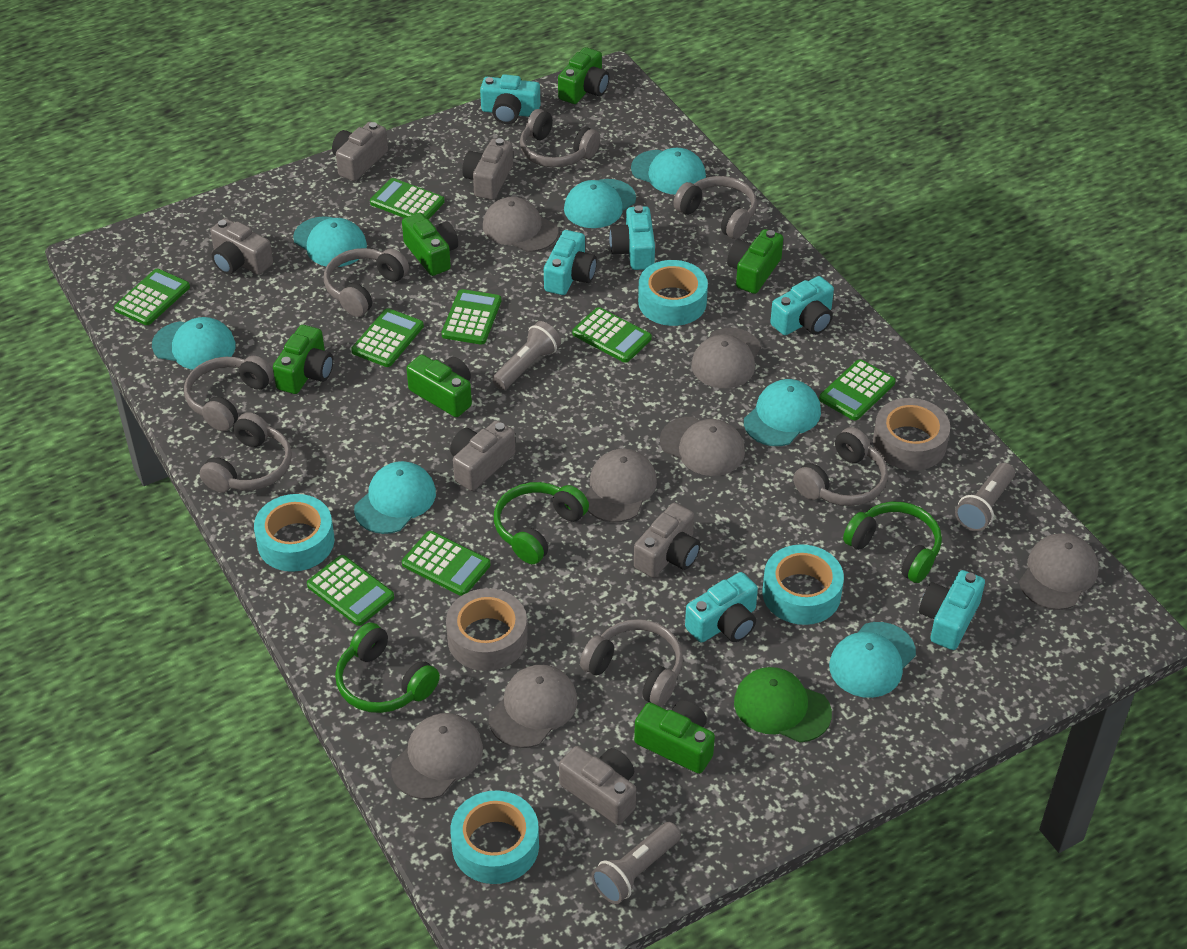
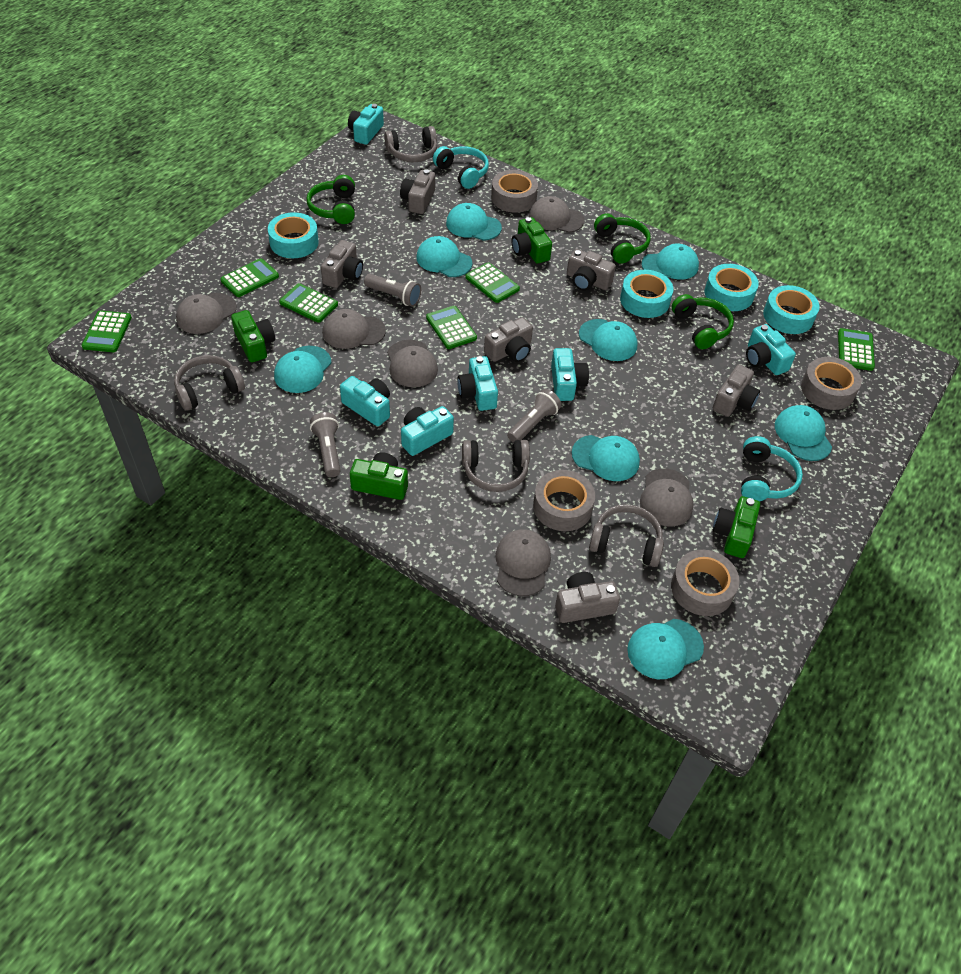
green calculator: 8 -> 6
green camera: 6 -> 4
green cap: 1 -> 0
grey cap: 7 -> 6
grey headphones: 7 -> 4
grey tape: 2 -> 4
turquoise cap: 7 -> 8
turquoise headphones: 0 -> 2

